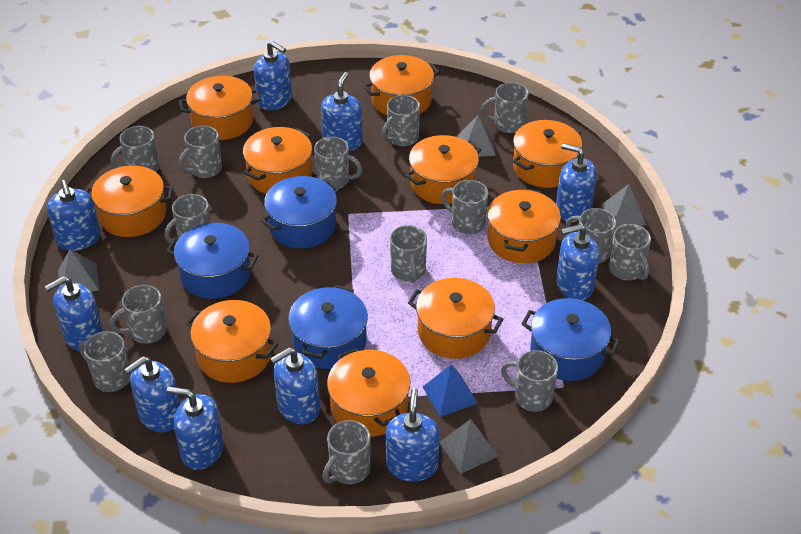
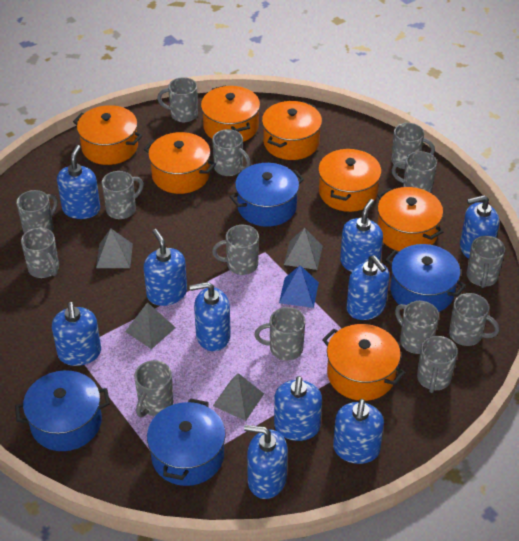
orange pot: 10 -> 7

